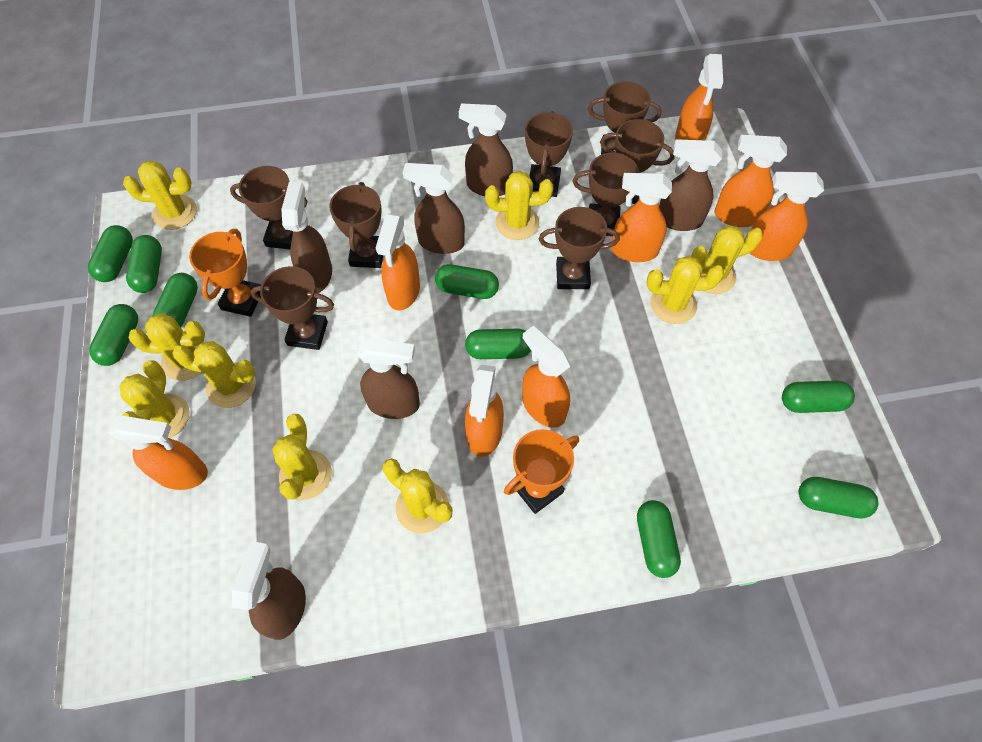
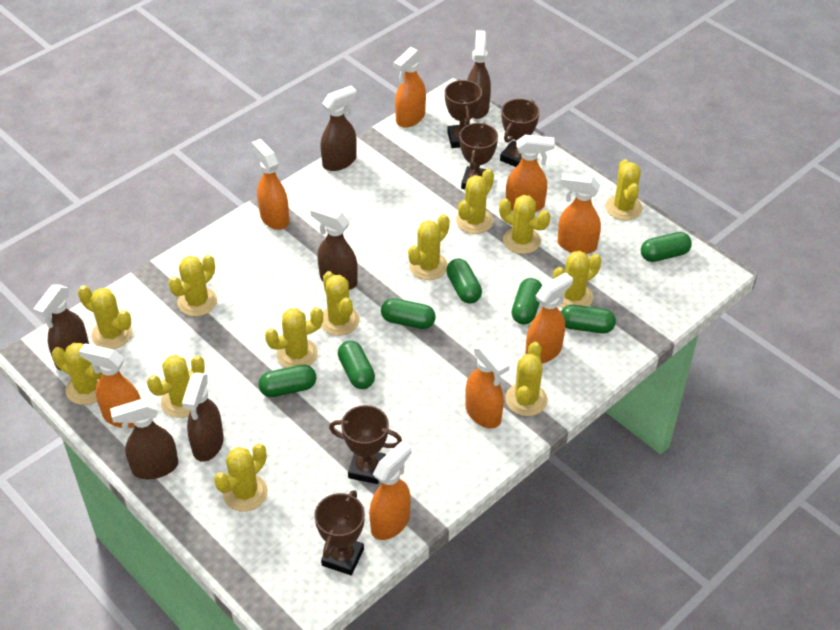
brown trophy: 8 -> 5
green capsule: 9 -> 7
orange trophy: 2 -> 0
yellow cactus: 9 -> 13

